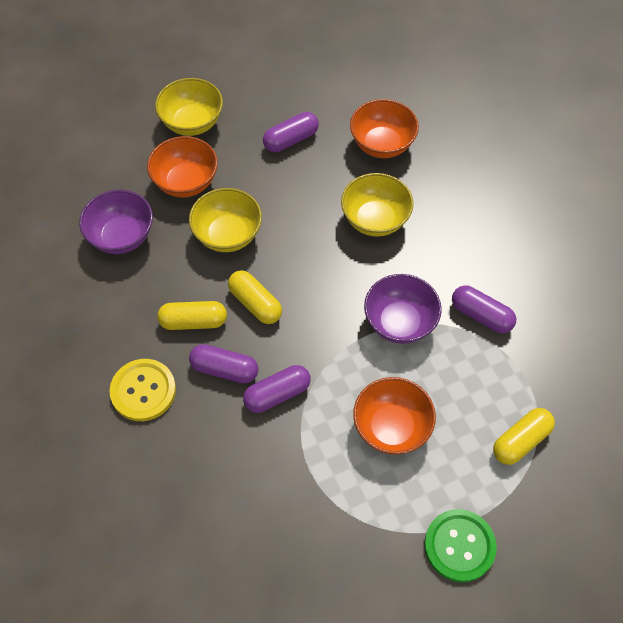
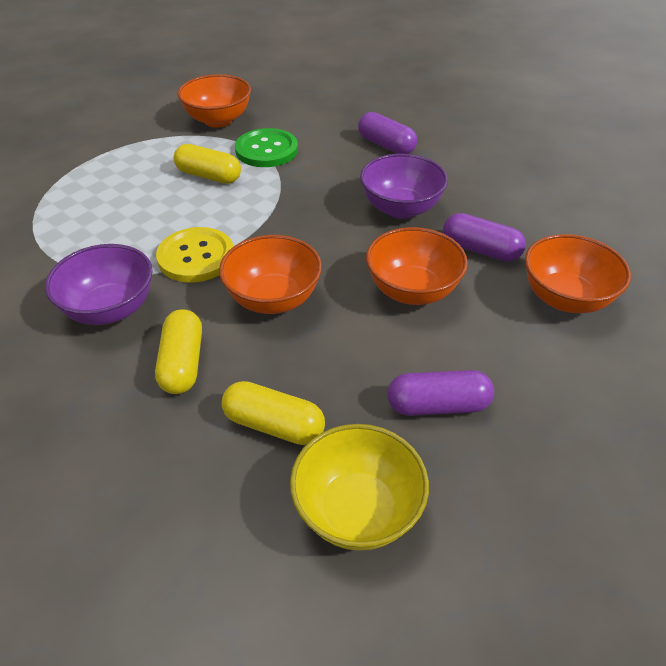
orange bowl: 3 -> 4
purple capsule: 4 -> 3
yellow bowl: 3 -> 1

